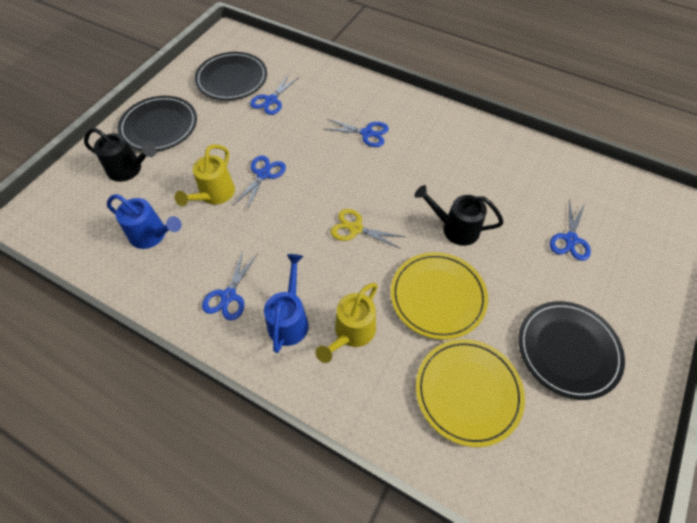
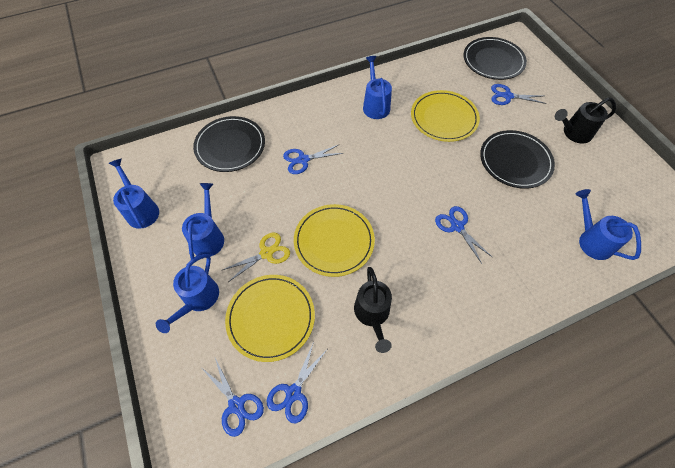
blue watering can: 2 -> 5
yellow plate: 2 -> 3
yellow watering can: 2 -> 0

